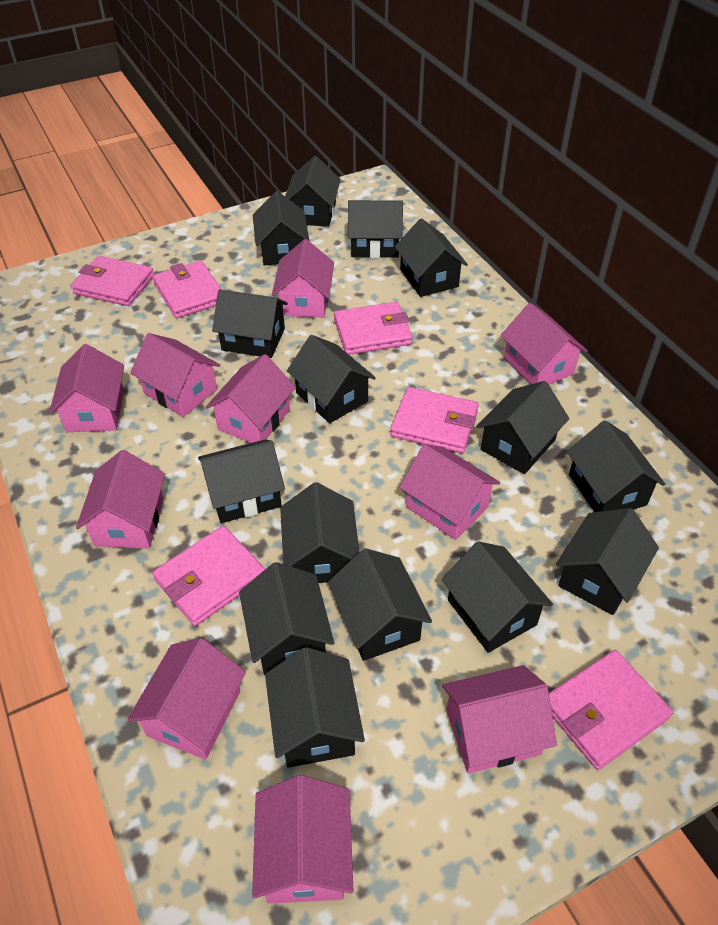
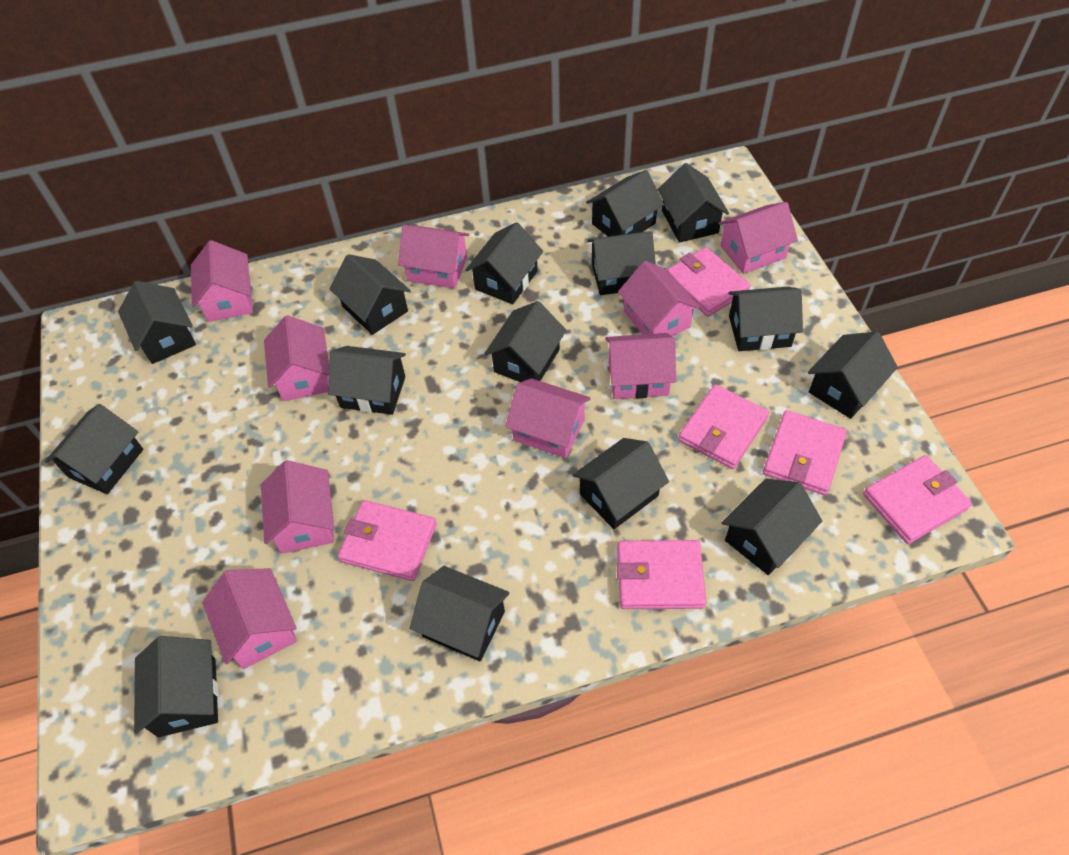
pink house: 10 -> 9

